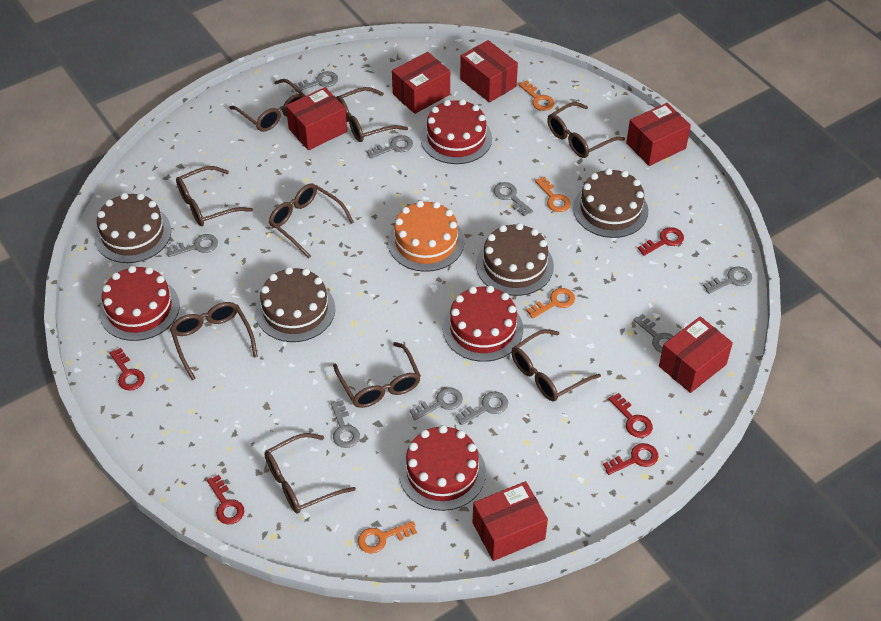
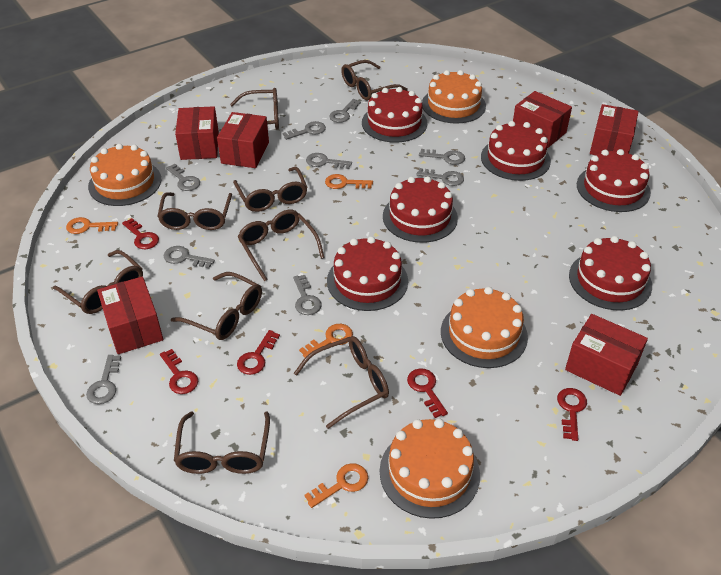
brown cake: 4 -> 0
orange cake: 1 -> 4
red cake: 4 -> 6

